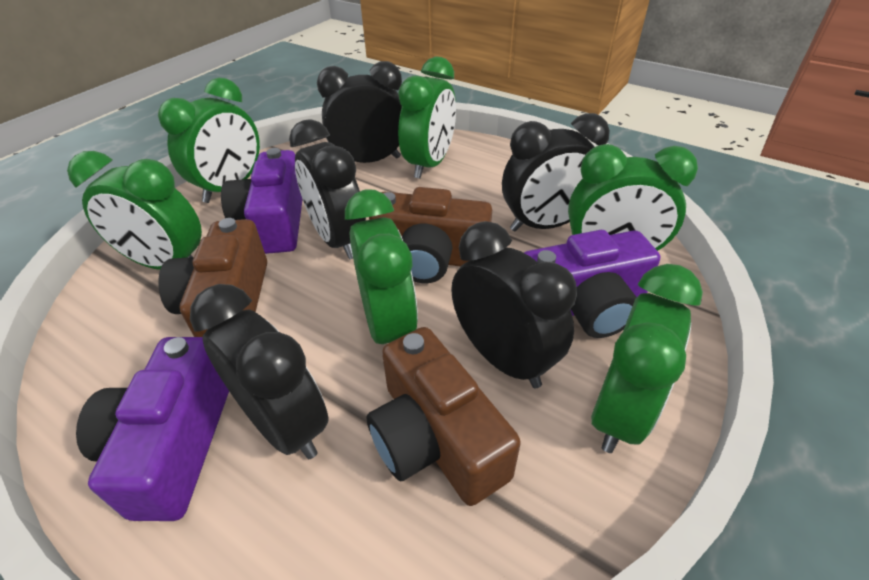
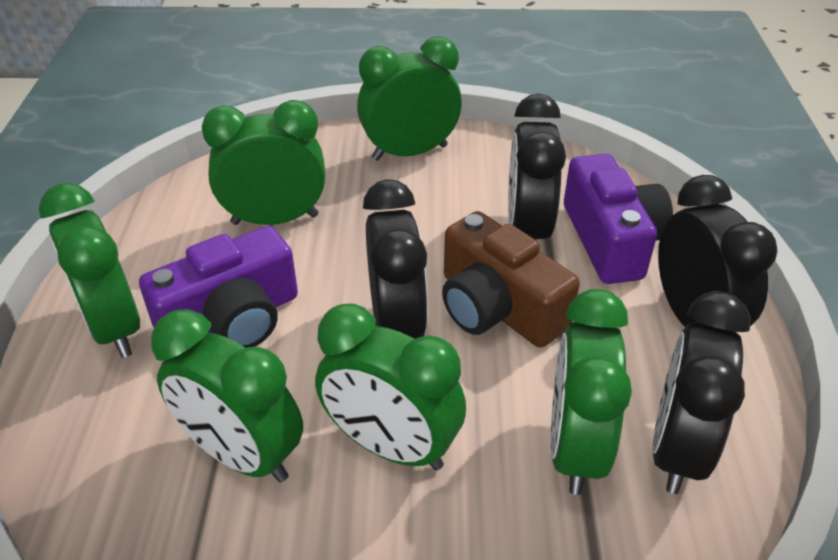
black clock: 5 -> 4
brown camera: 3 -> 1
purple camera: 3 -> 2

